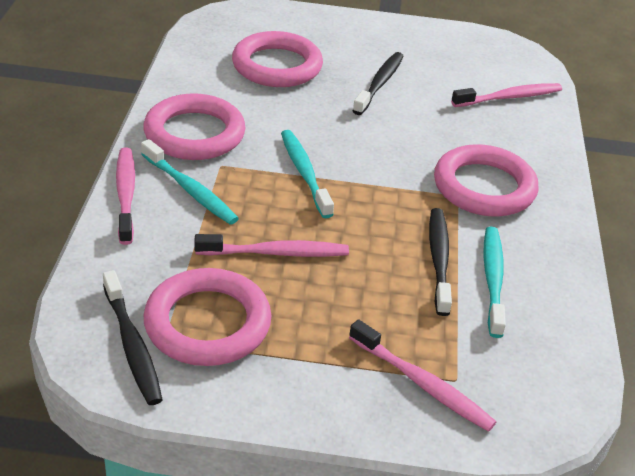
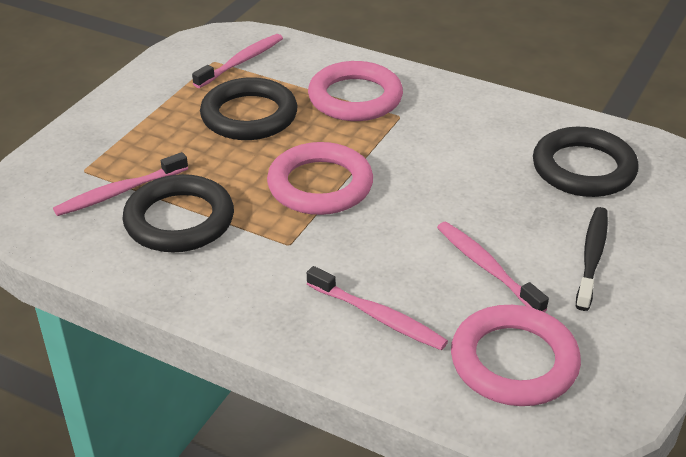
black ring: 0 -> 3
black toothbrush: 3 -> 1
pink ring: 4 -> 3
turquoise toothbrush: 3 -> 0

